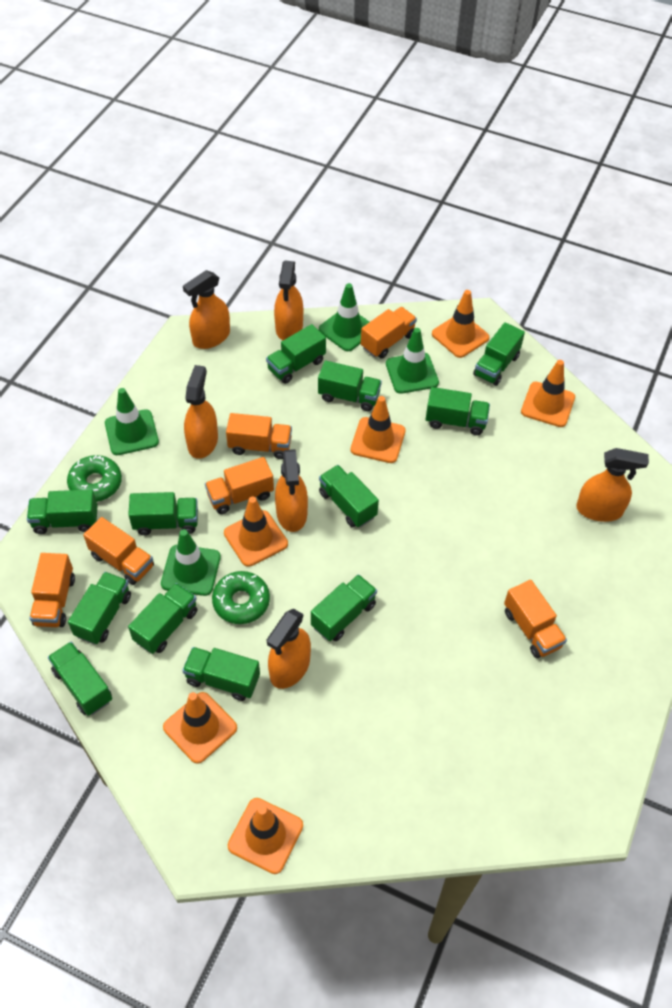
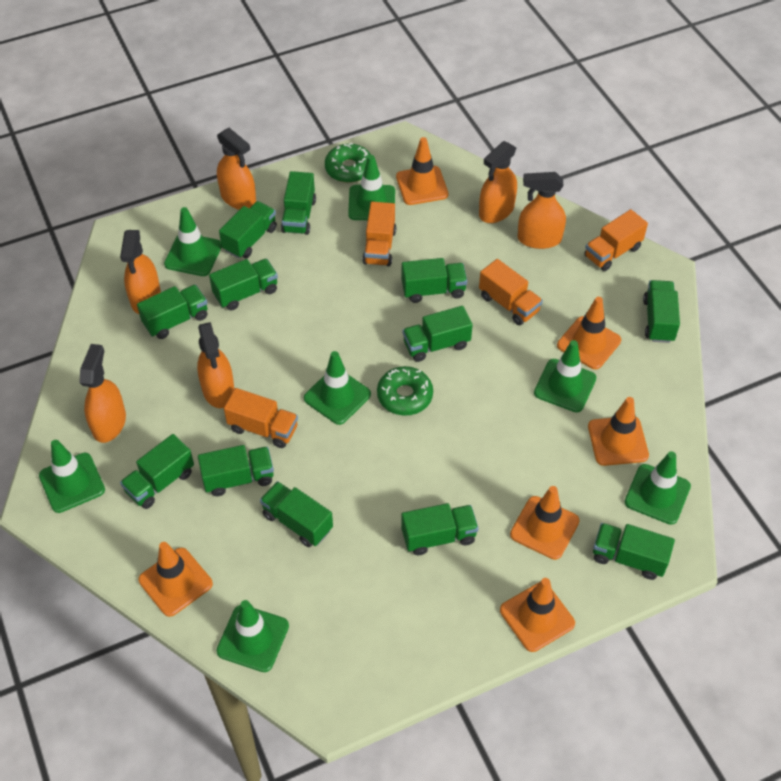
green traffic cone: 4 -> 7
orange truck: 6 -> 4

